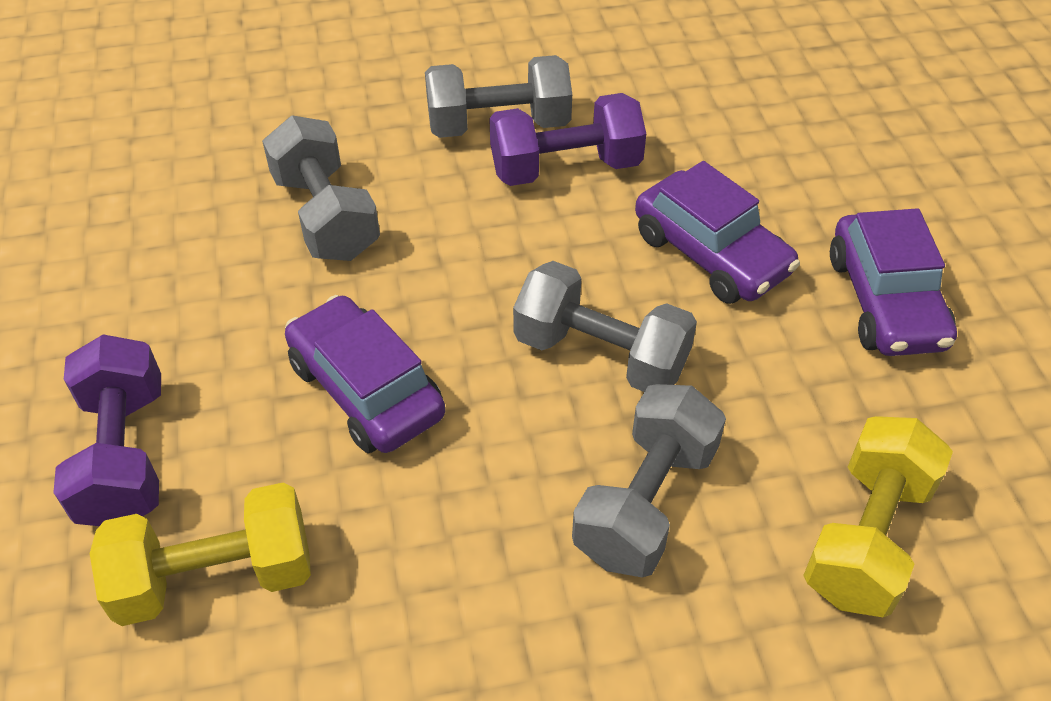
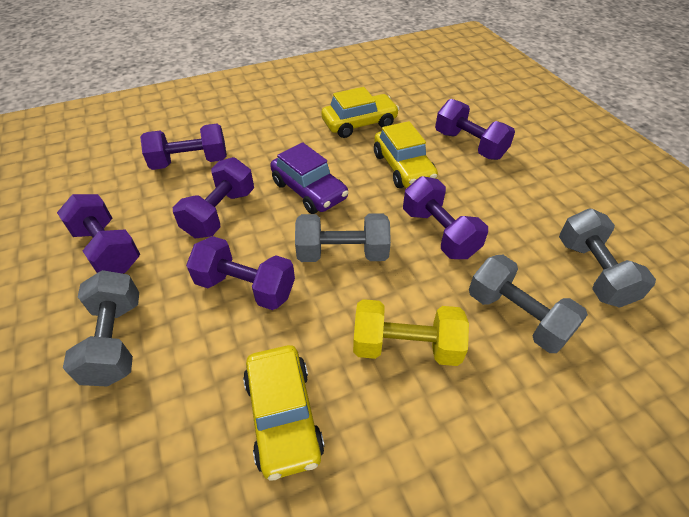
purple car: 3 -> 1
purple dumbbell: 2 -> 6
yellow car: 0 -> 3
yellow dumbbell: 2 -> 1

